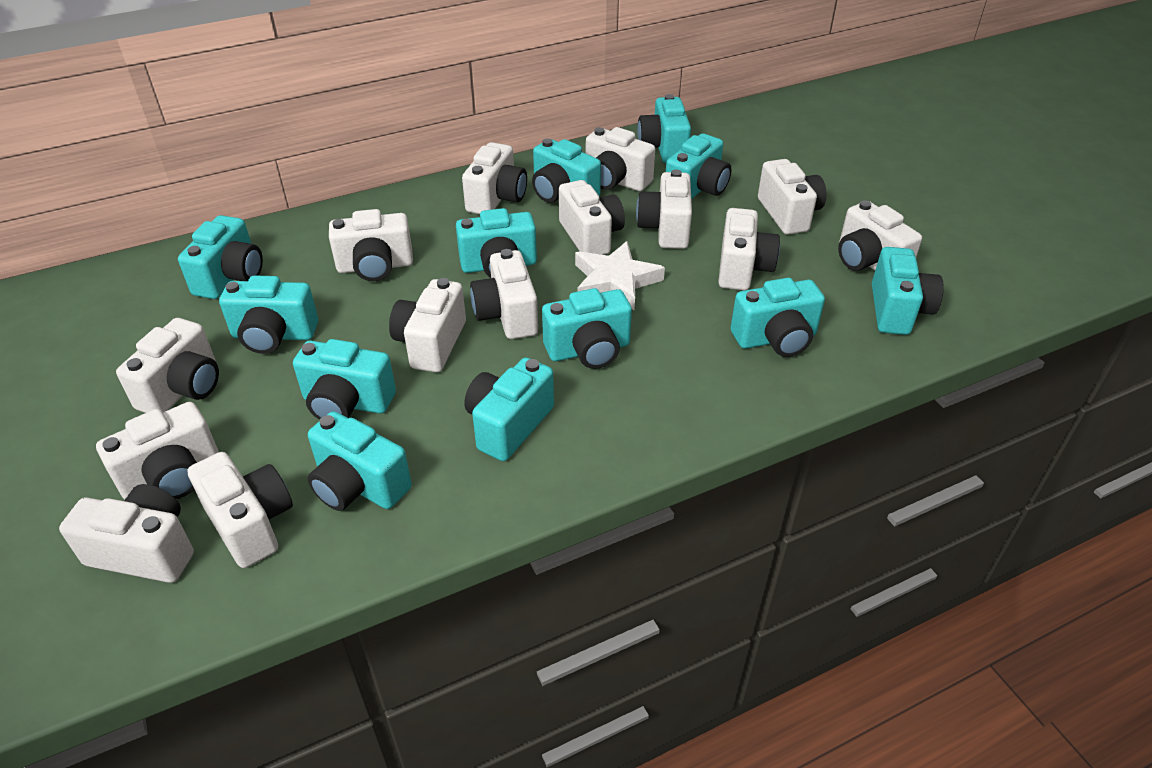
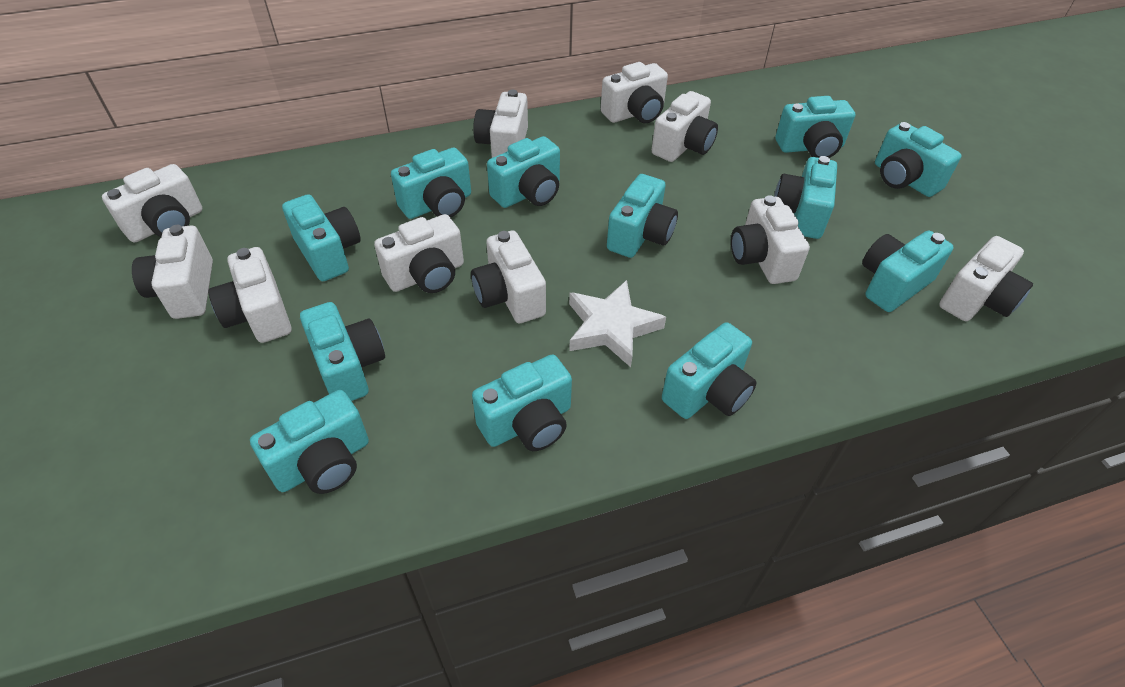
white camera: 14 -> 10

